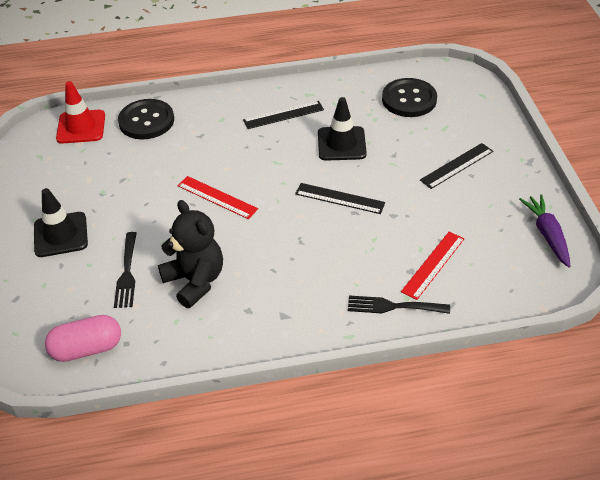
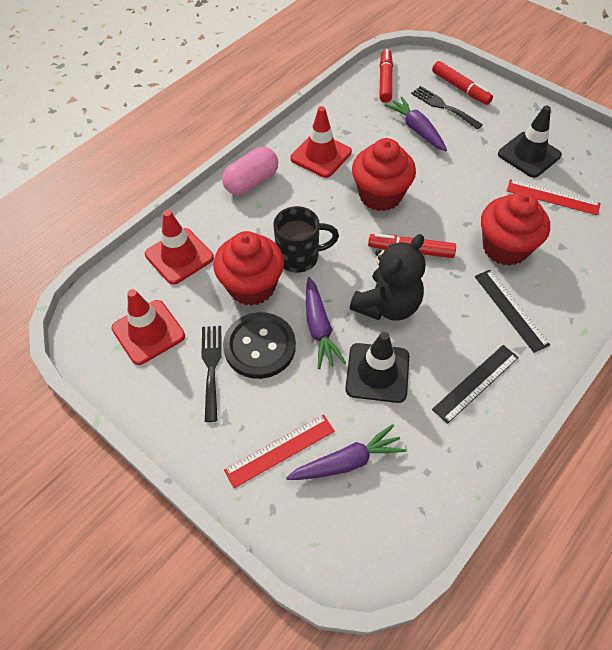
black button: 2 -> 1
black mug: 0 -> 1
black ruler: 3 -> 2
purple carrot: 1 -> 3
red cupcake: 0 -> 3
red marker: 0 -> 3
red traffic cone: 1 -> 3

